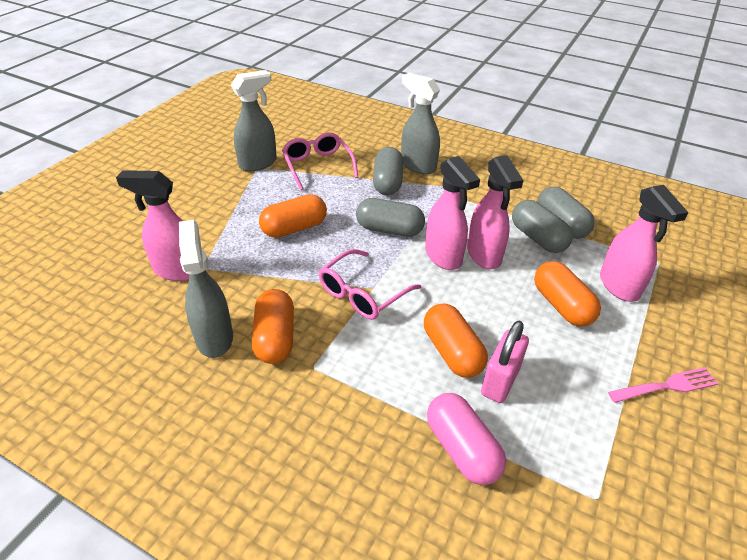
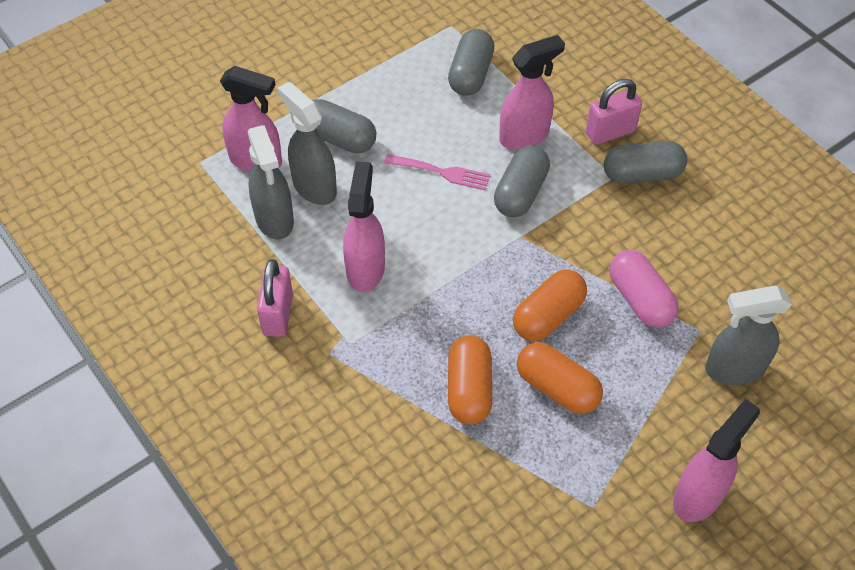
orange capsule: 4 -> 3
pink glasses: 2 -> 0
pink padlock: 1 -> 2

